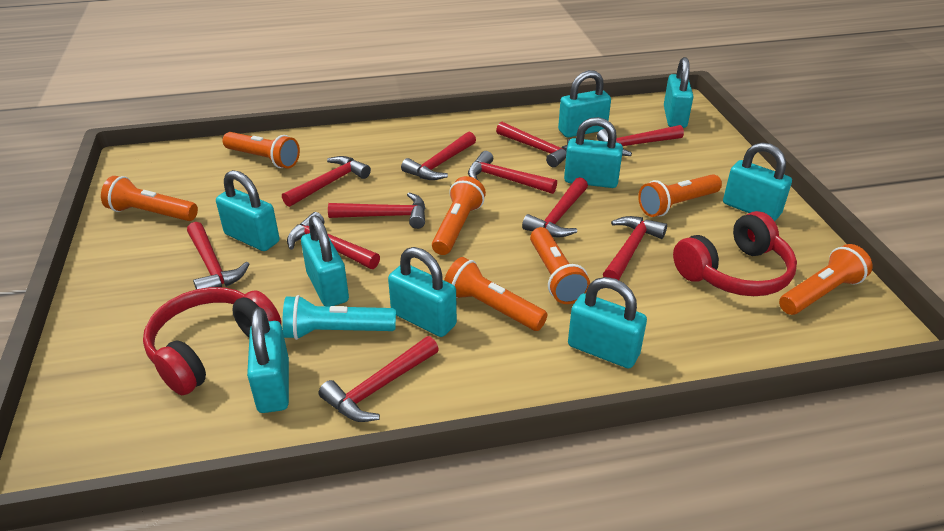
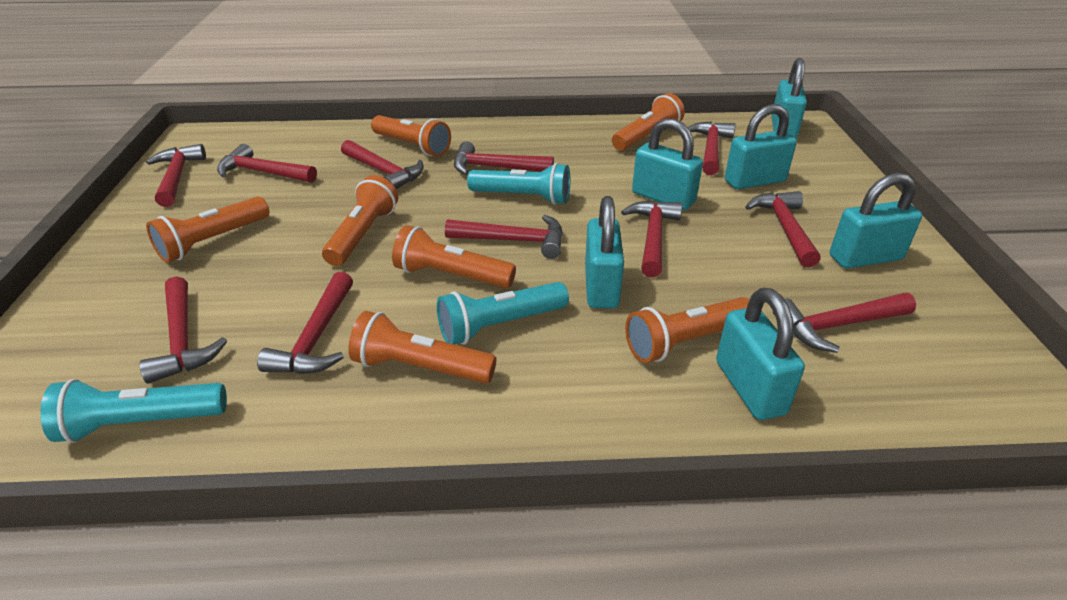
red headphones: 2 -> 0
turquoise flashlight: 1 -> 3
turquoise padlock: 9 -> 6

